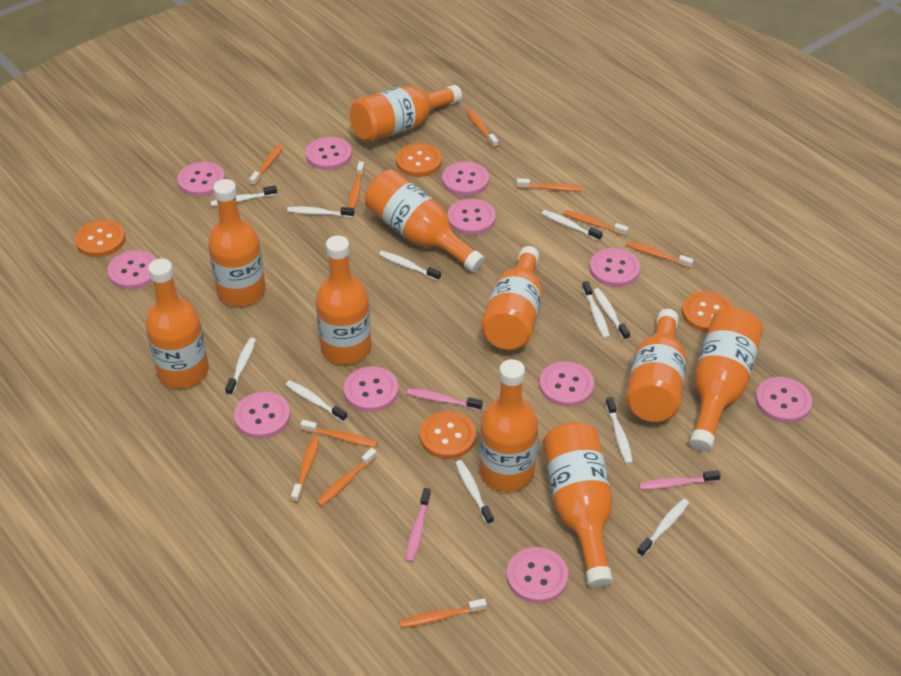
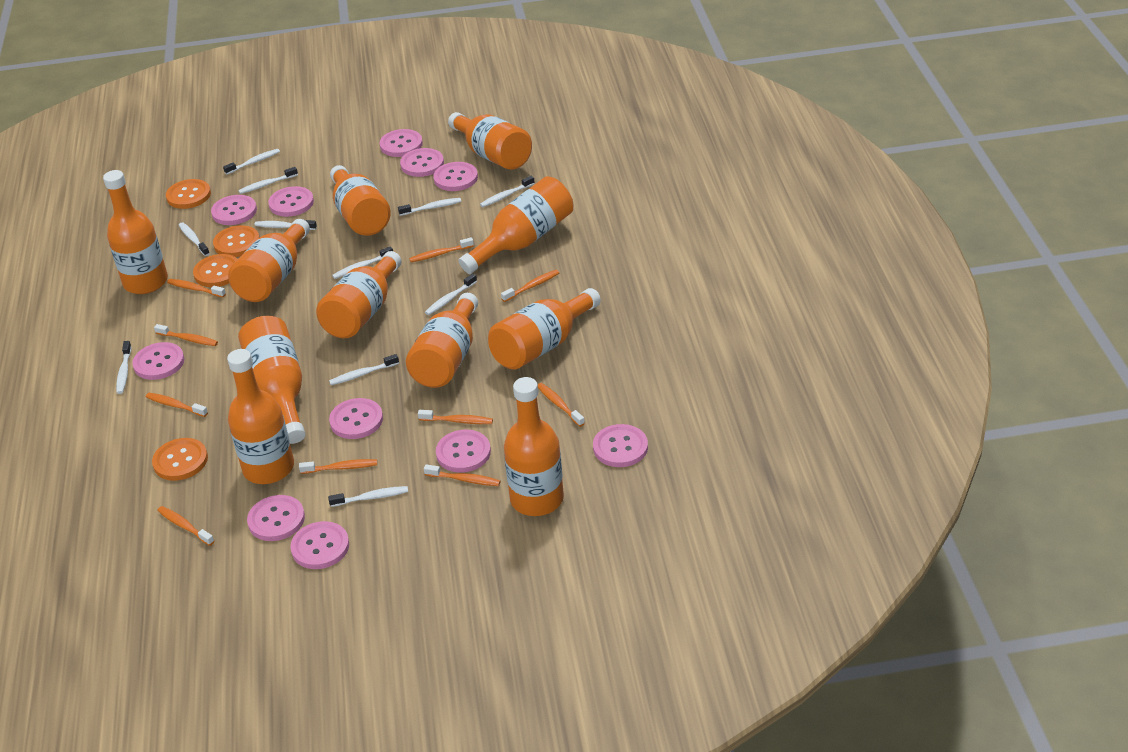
orange bottle: 10 -> 11
pink toothbrush: 3 -> 0

